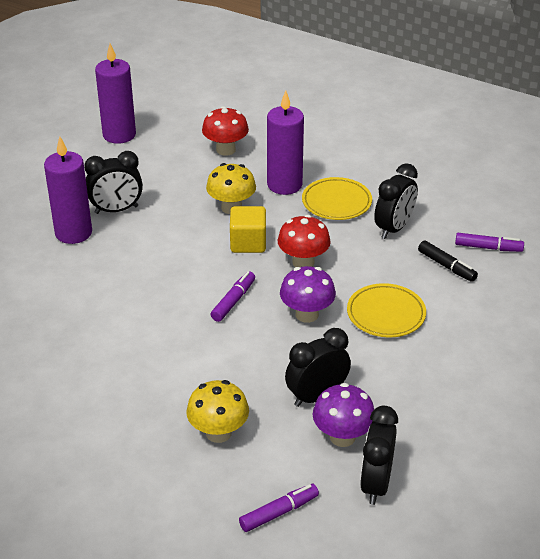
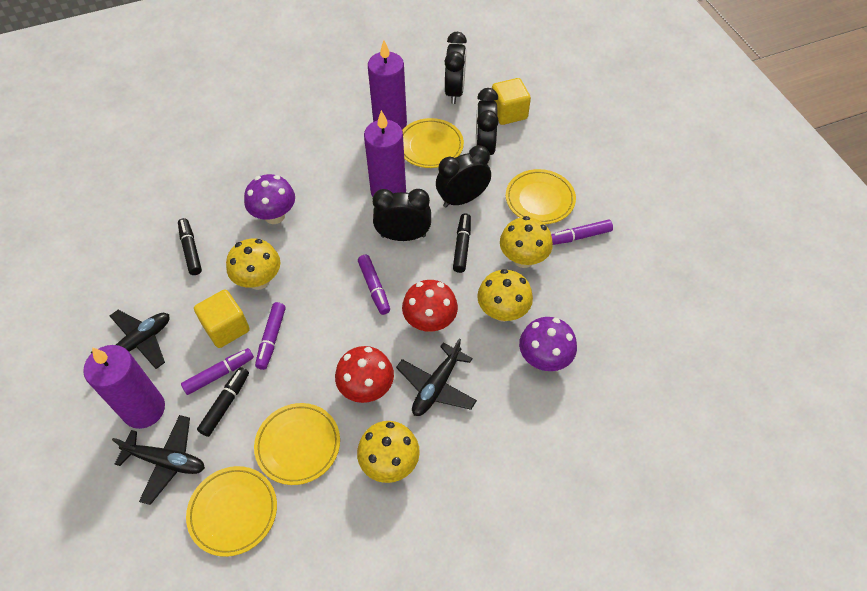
black marker: 1 -> 3
black plane: 0 -> 3
purple marker: 3 -> 4
yellow cube: 1 -> 2
yellow mushroom: 2 -> 4
yellow plate: 2 -> 4

